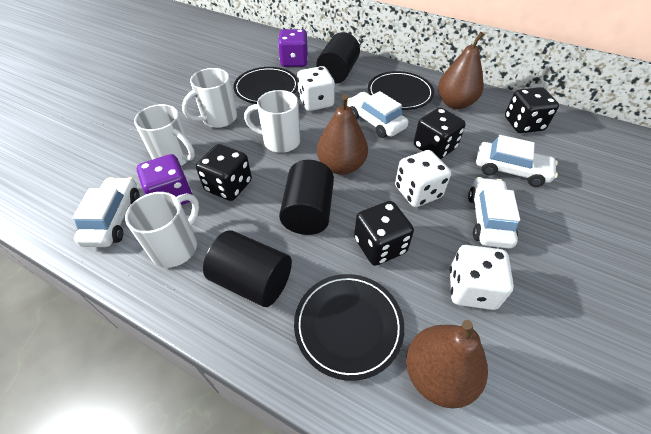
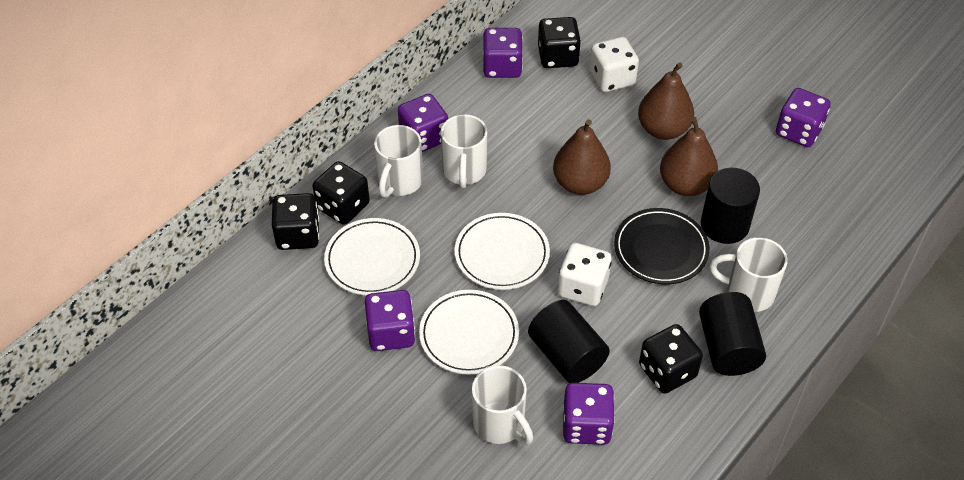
black plate: 3 -> 1
purple dice: 2 -> 5
white car: 4 -> 0
white dice: 3 -> 2
white plate: 0 -> 3

